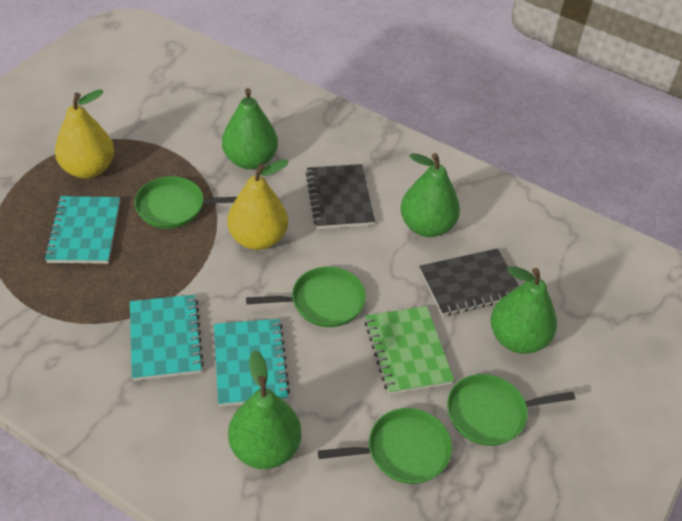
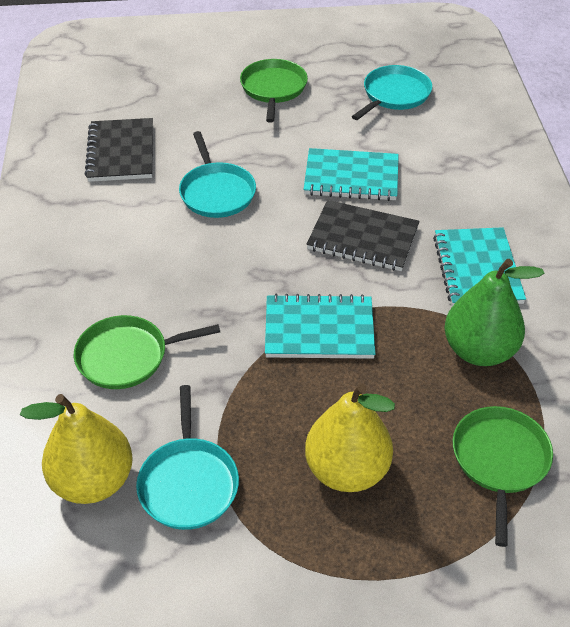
green notebook: 1 -> 0
green pan: 4 -> 3
green pear: 4 -> 1
turquoise pan: 0 -> 3

